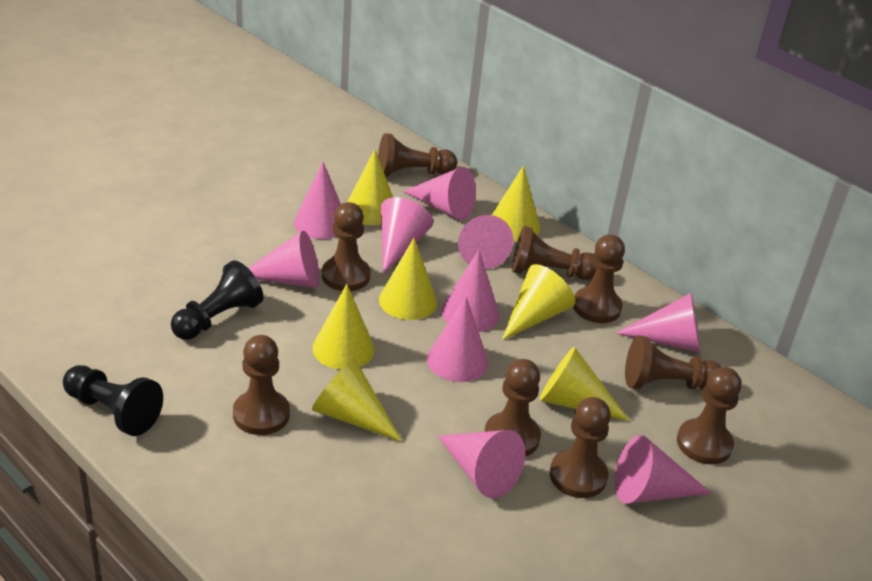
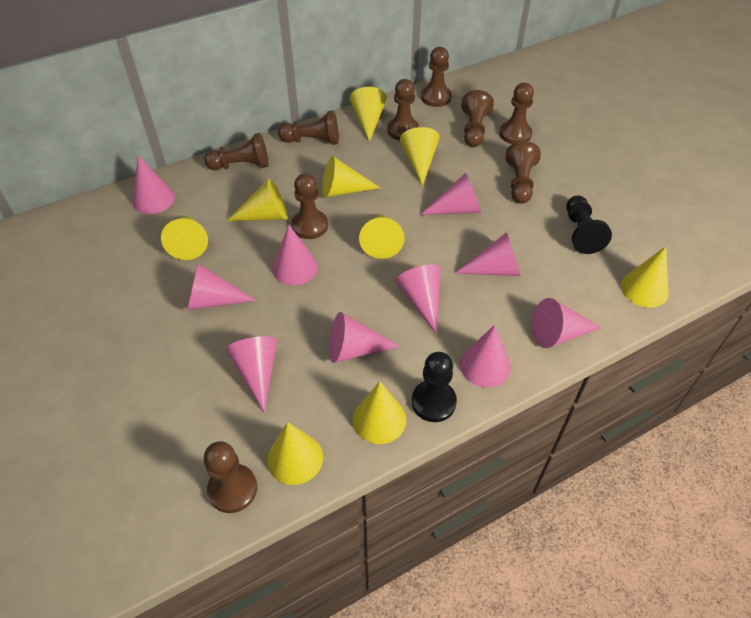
yellow cone: 7 -> 9

